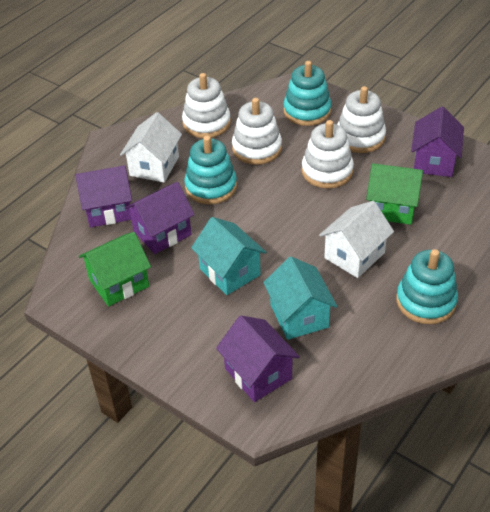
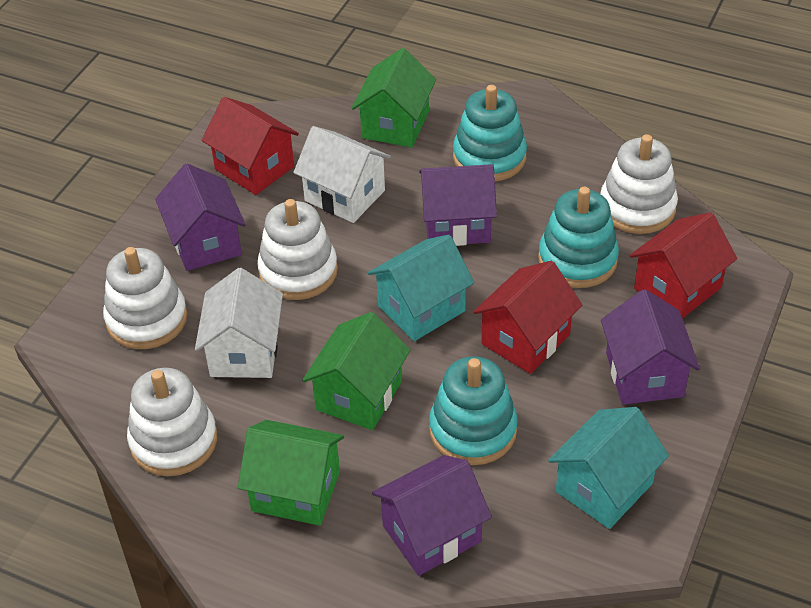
green house: 2 -> 3
red house: 0 -> 3

